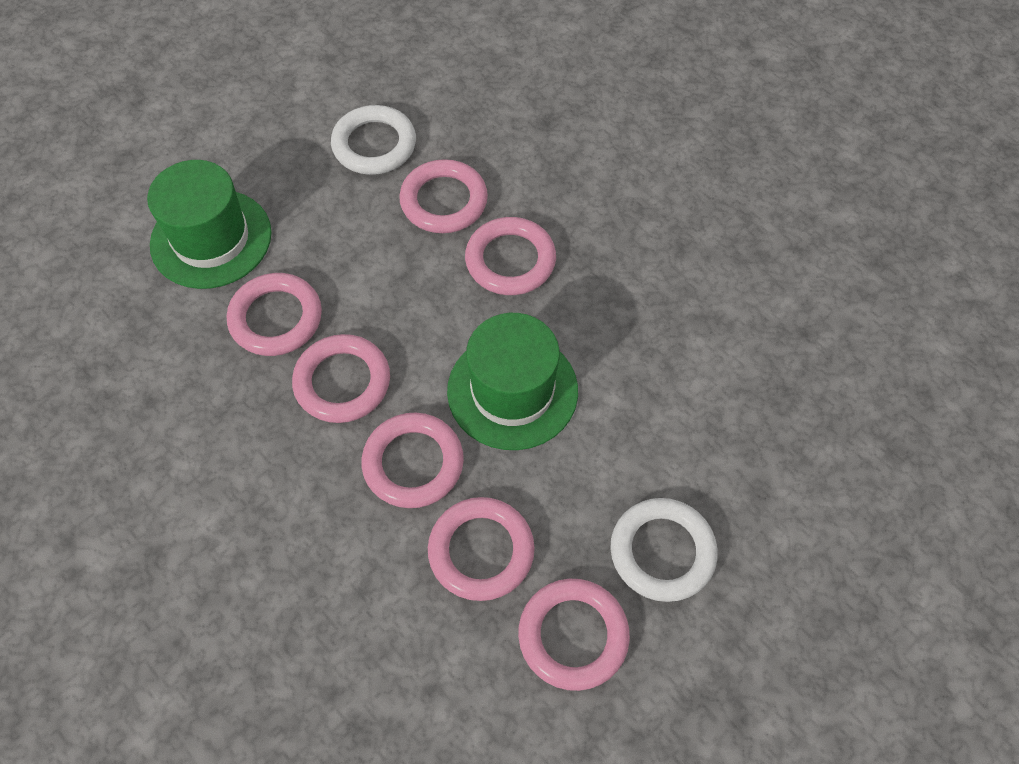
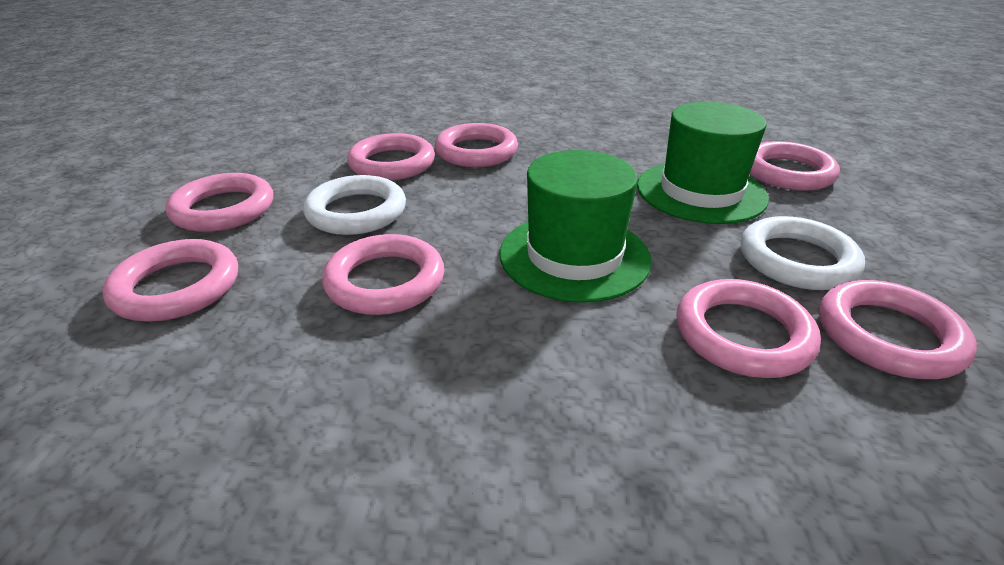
pink ring: 7 -> 8

